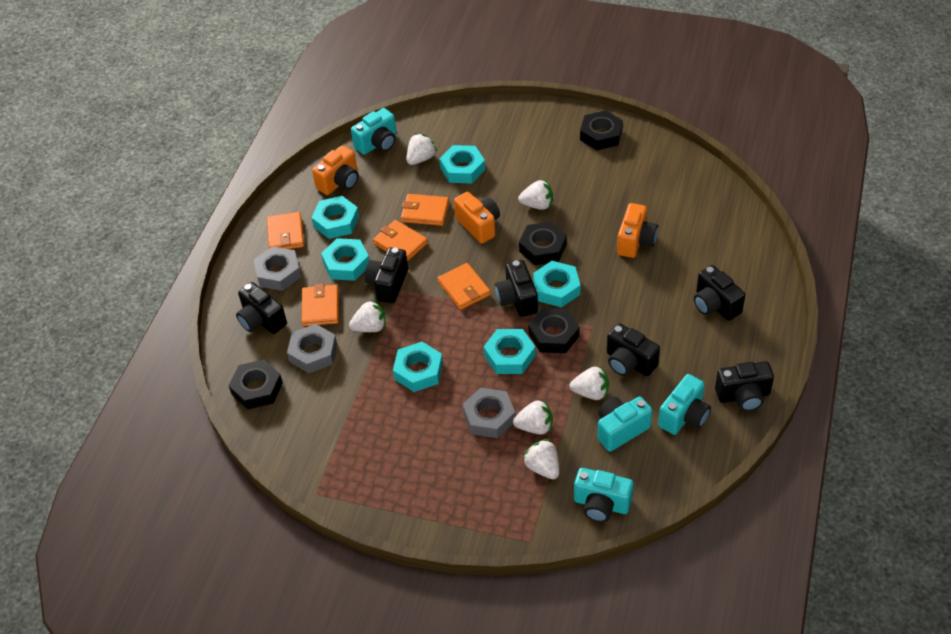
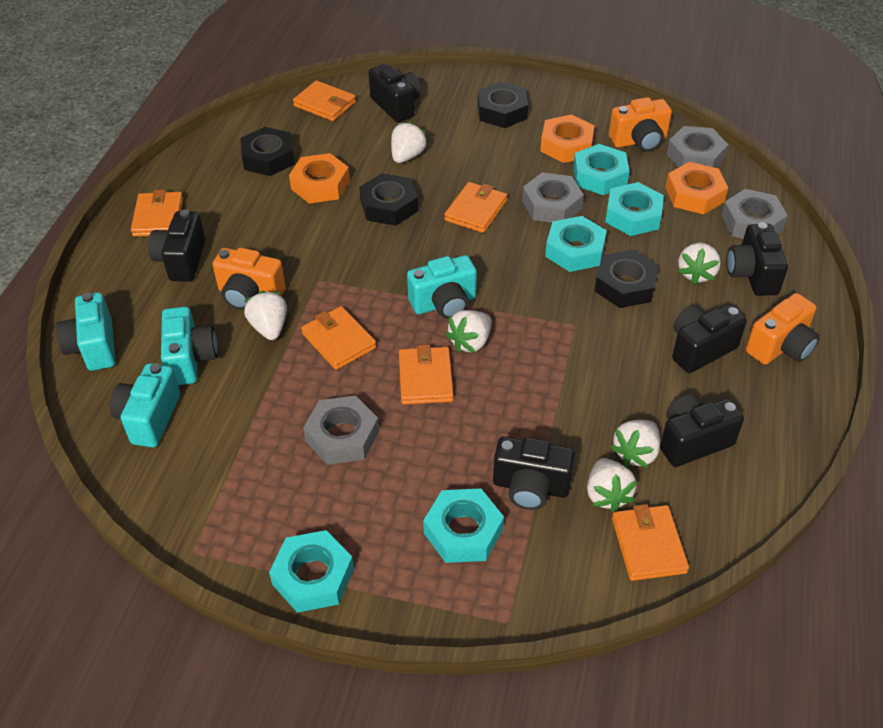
grey nut: 3 -> 4
orange nut: 0 -> 3
orange wallet: 5 -> 6
turquoise nut: 6 -> 5

